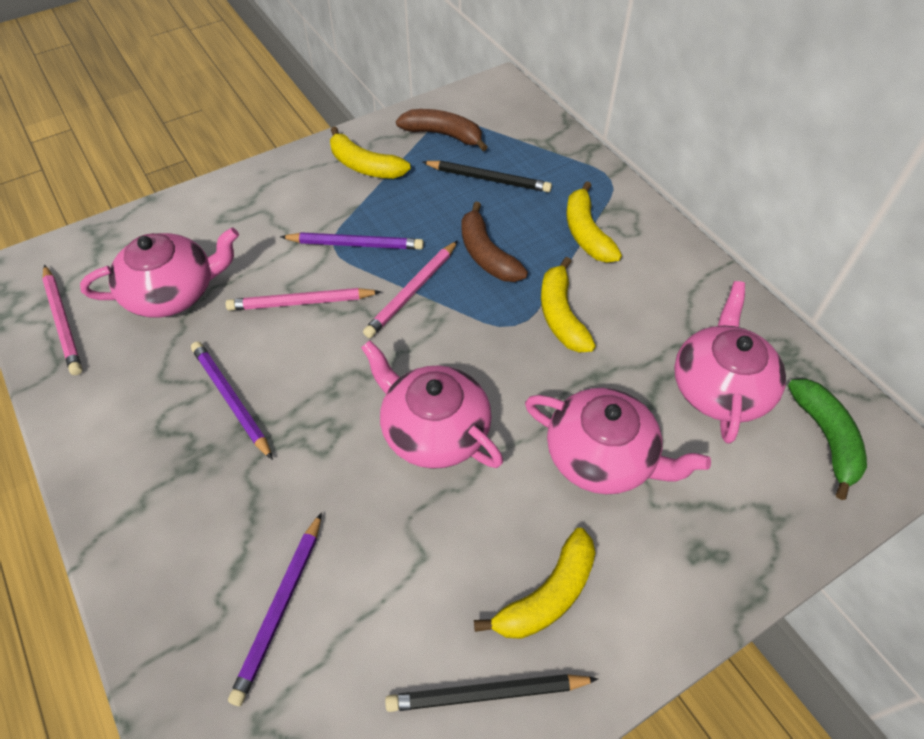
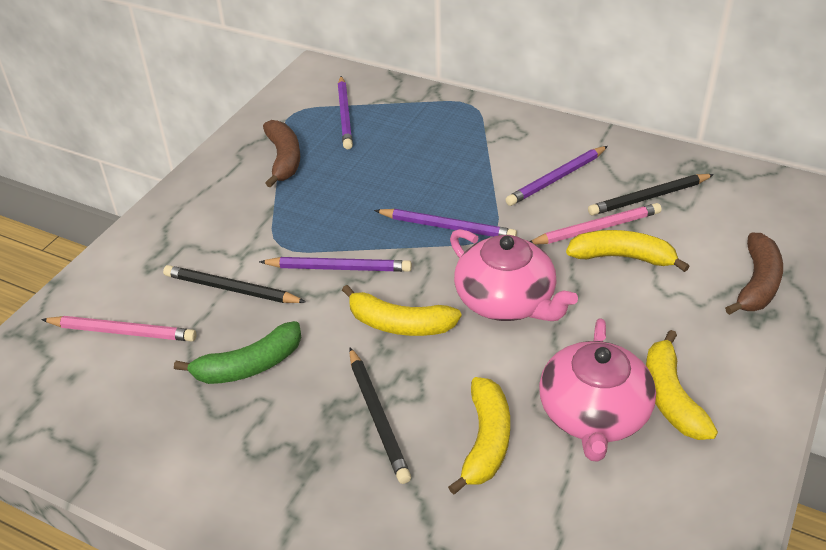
black pencil: 2 -> 3
pink pencil: 3 -> 2
pink teapot: 4 -> 2
purple pencil: 3 -> 4

